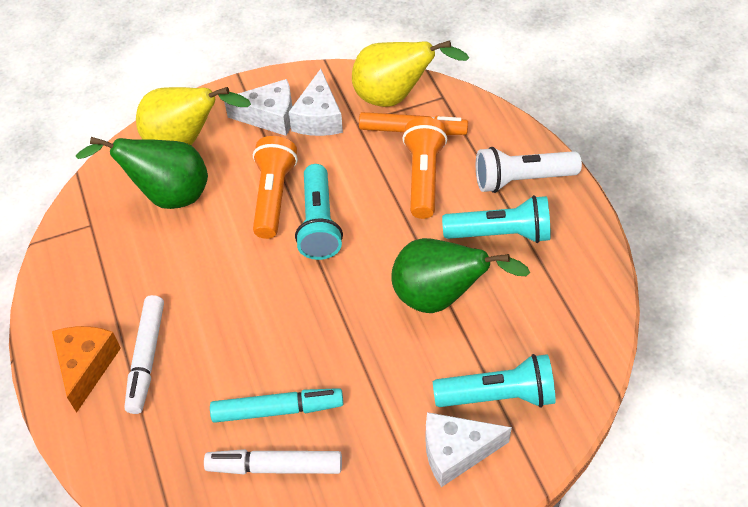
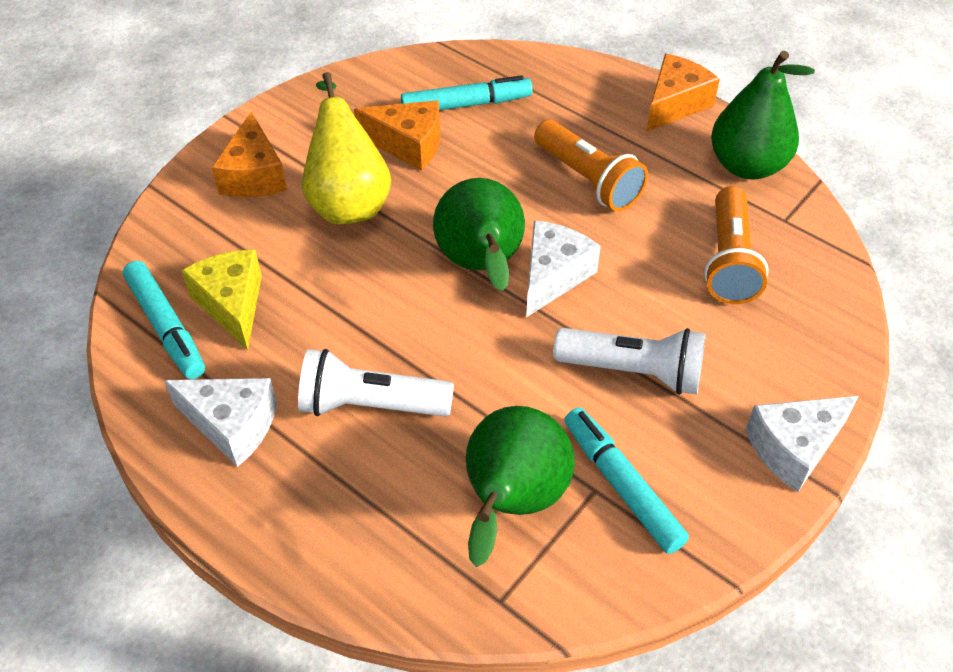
green pear: 2 -> 3
orange cheese: 1 -> 3
orange marker: 1 -> 0
turquoise flashlight: 3 -> 0
turquoise marker: 1 -> 3
white flashlight: 1 -> 2
white marker: 2 -> 0
yellow cheese: 0 -> 1
yellow pear: 2 -> 1

